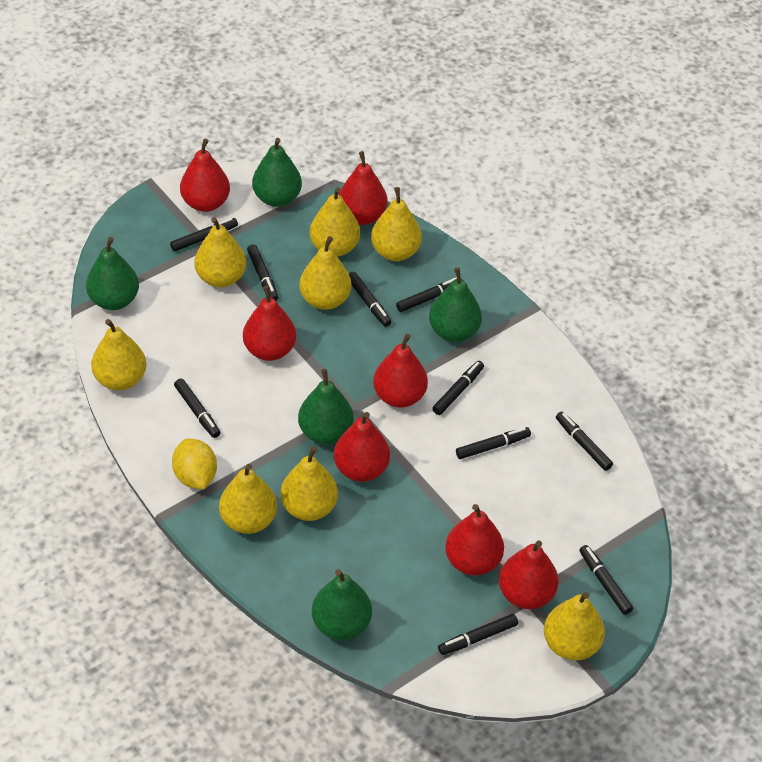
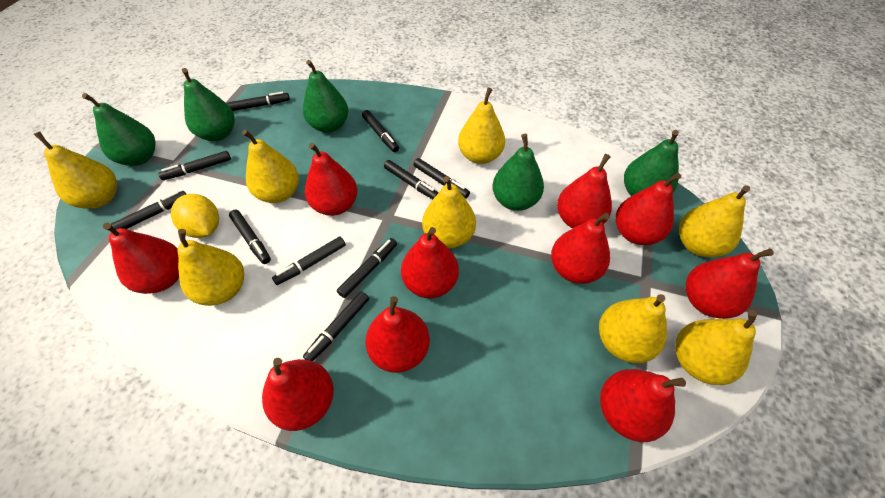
red pear: 7 -> 10

